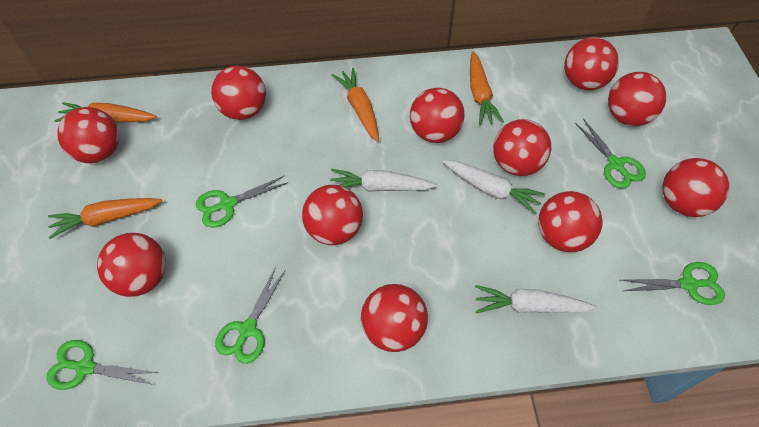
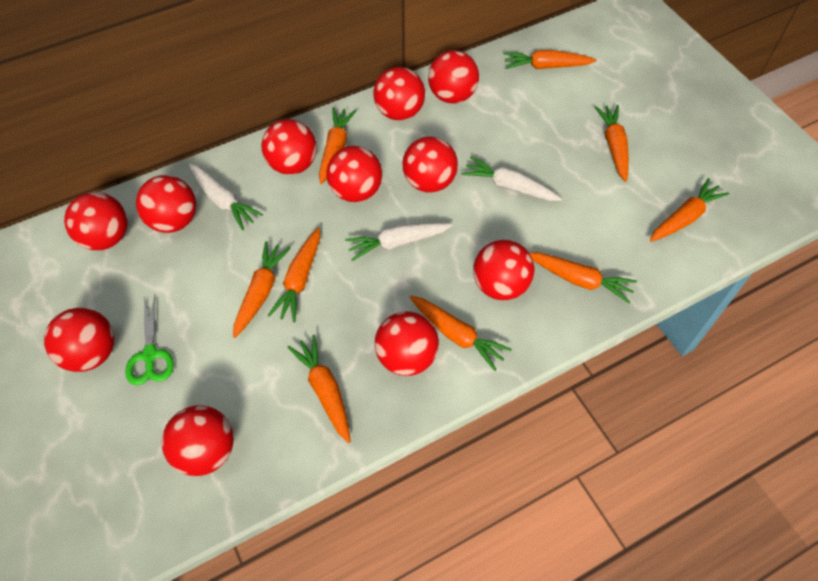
green scissors: 5 -> 1
orange carrot: 4 -> 9

